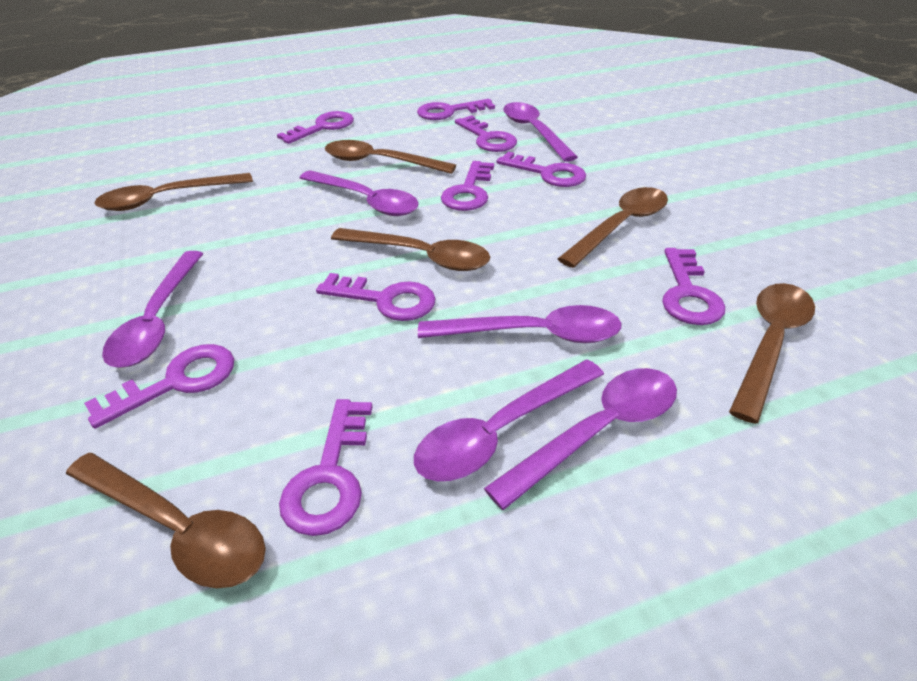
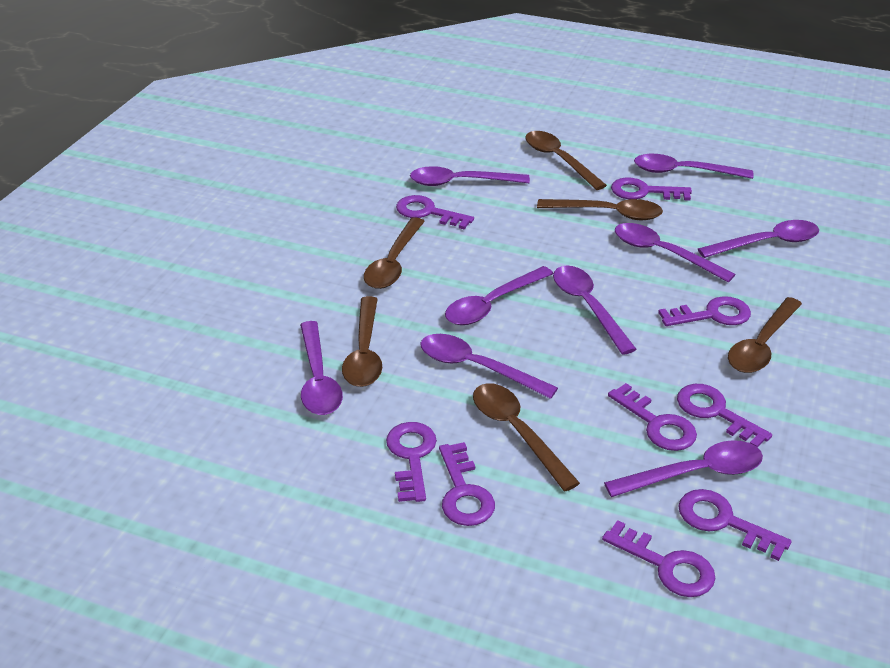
purple spoon: 6 -> 9

